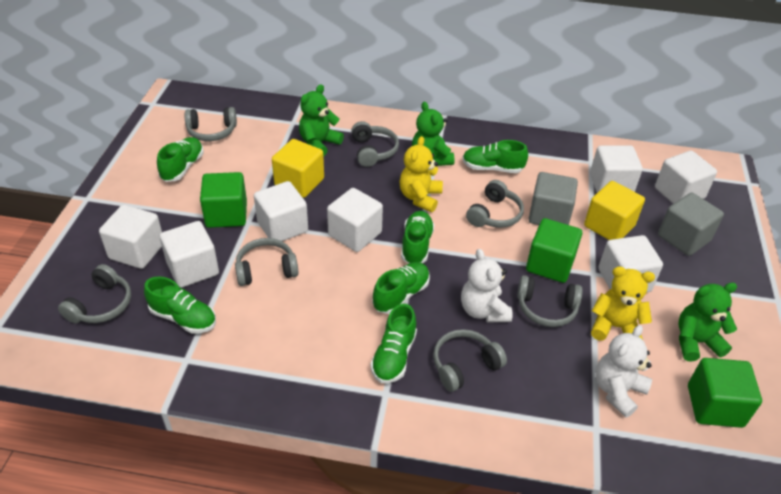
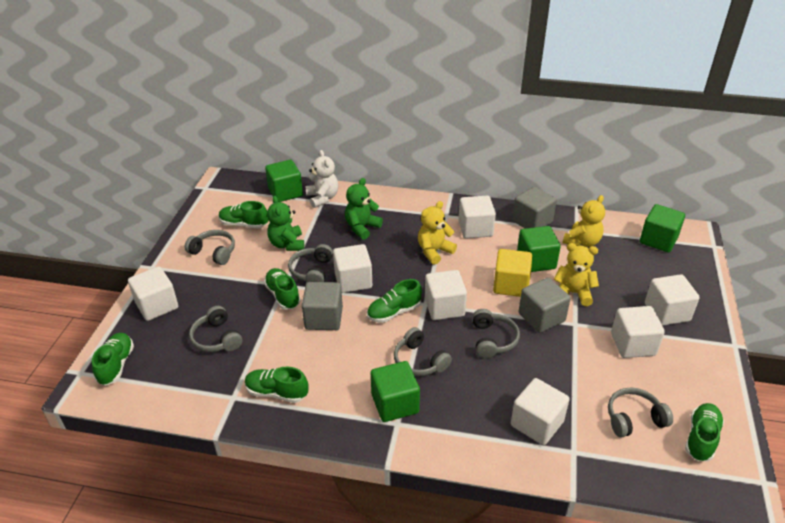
green cube: 3 -> 4
green teddy bear: 3 -> 2
grey cube: 2 -> 3
grey headphones: 7 -> 6
white teddy bear: 2 -> 1
yellow cube: 2 -> 1
yellow teddy bear: 2 -> 3

